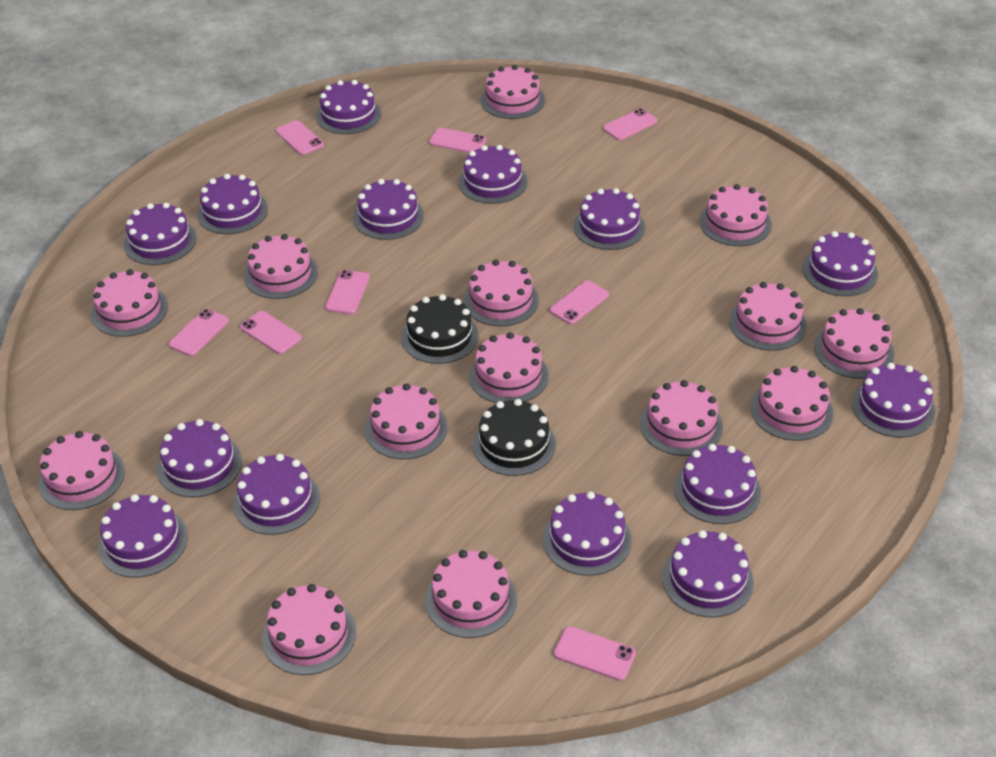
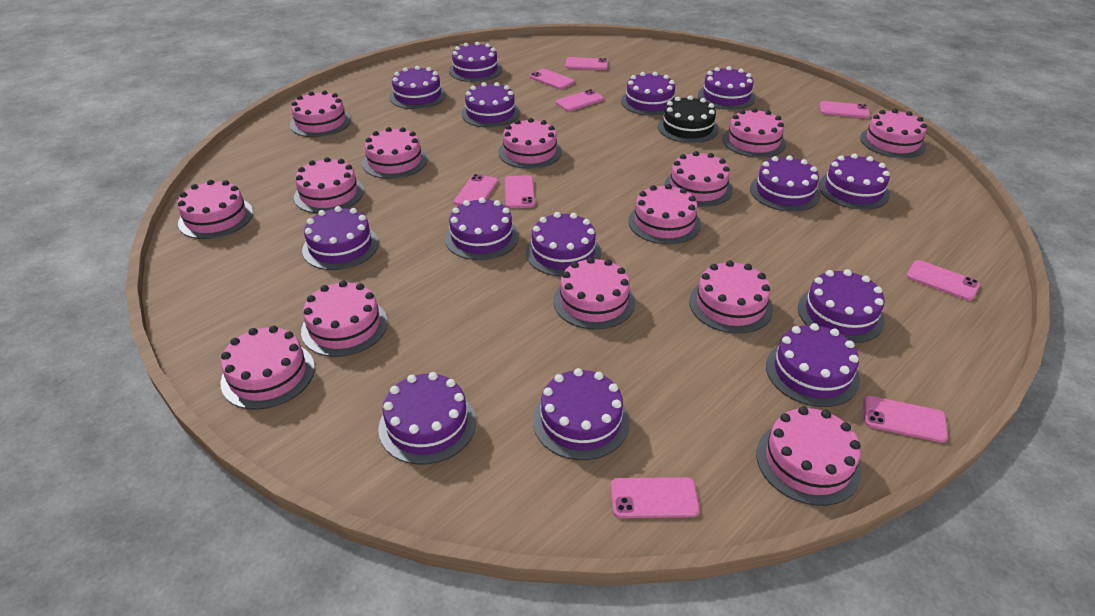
black cake: 2 -> 1
pink phone: 8 -> 9

